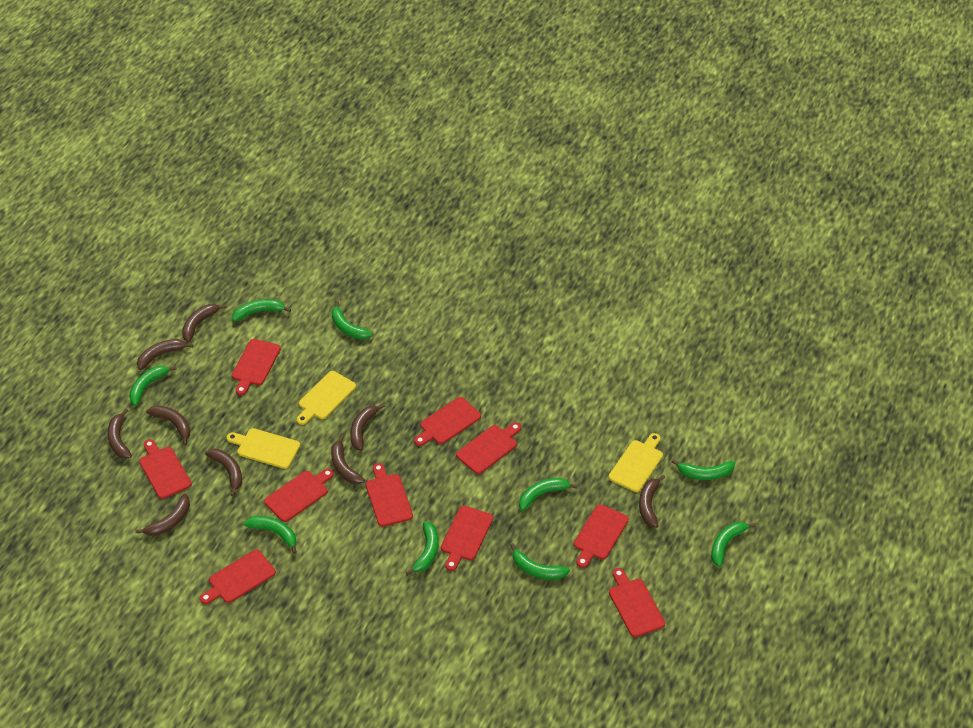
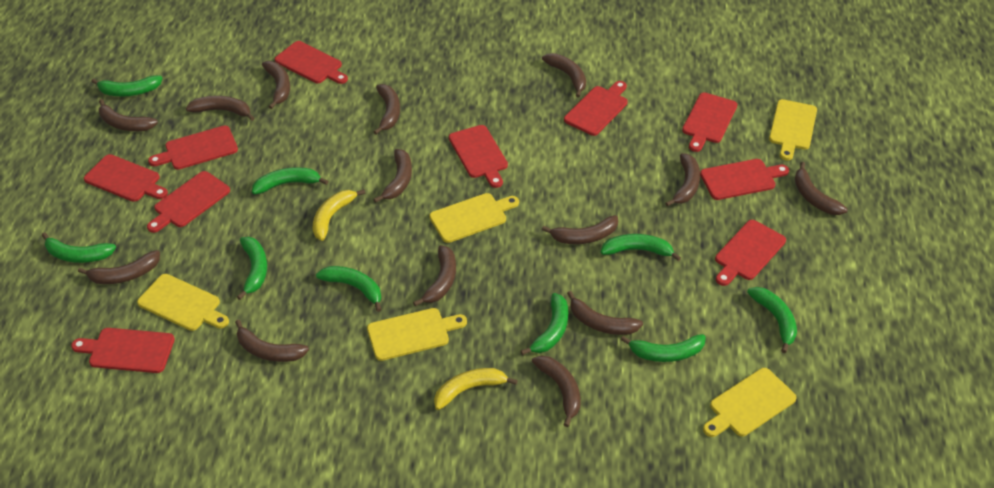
brown banana: 9 -> 14
yellow banana: 0 -> 2
yellow cutting board: 3 -> 5

